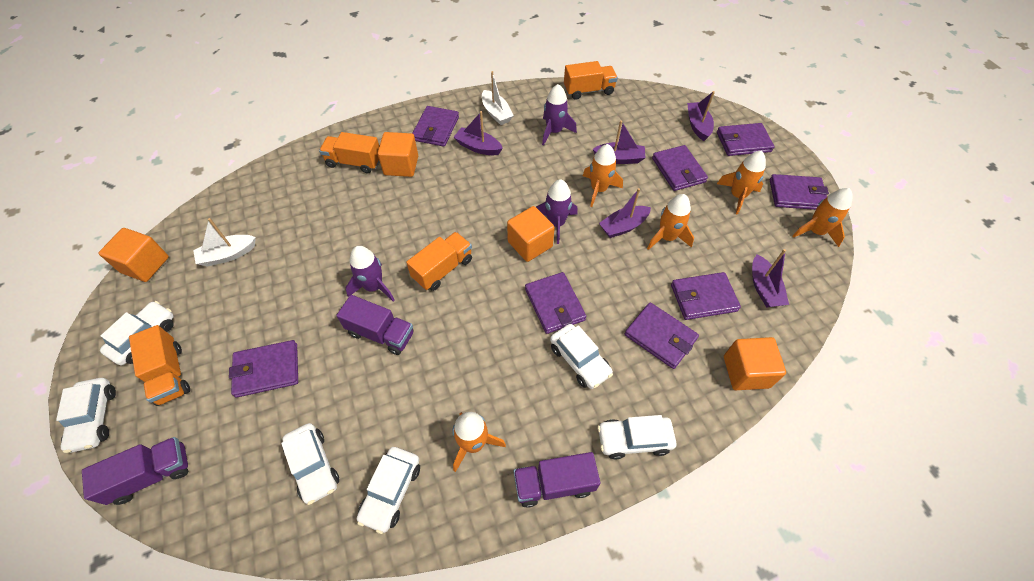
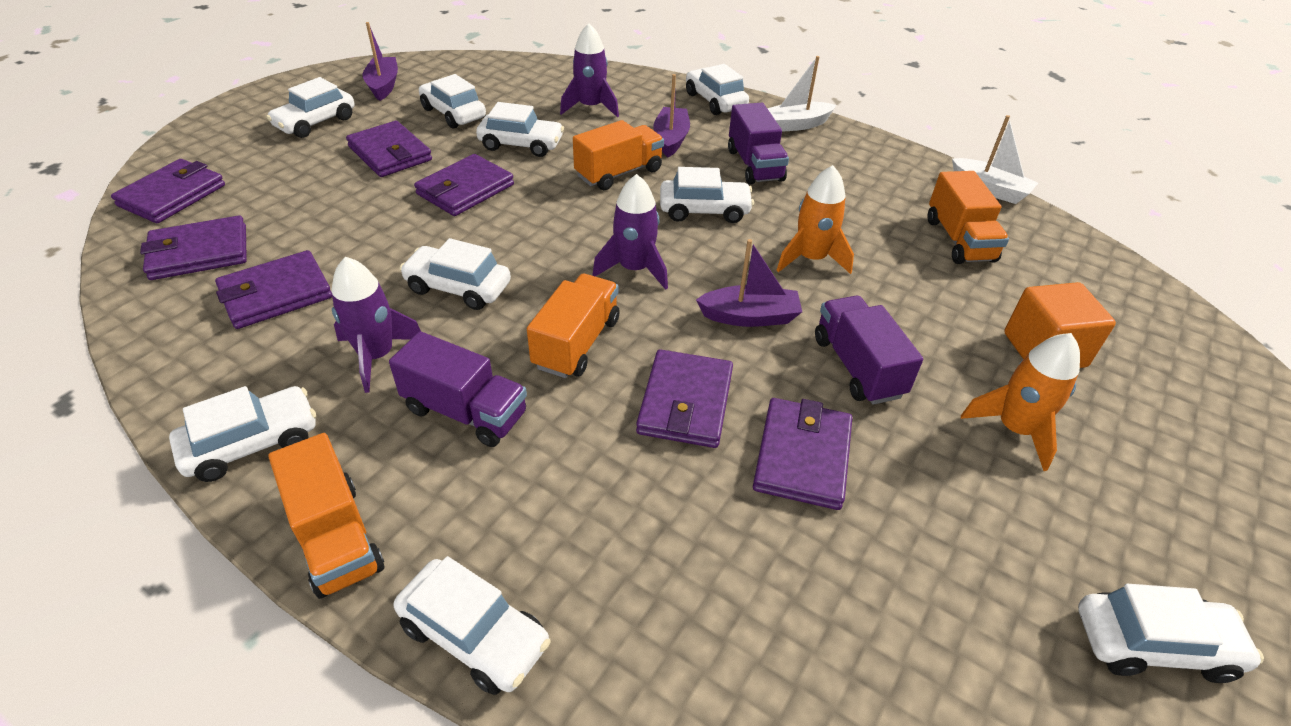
orange cube: 4 -> 1
orange rocket: 5 -> 2
purple boat: 5 -> 3
purple wallet: 8 -> 7
white car: 6 -> 9

